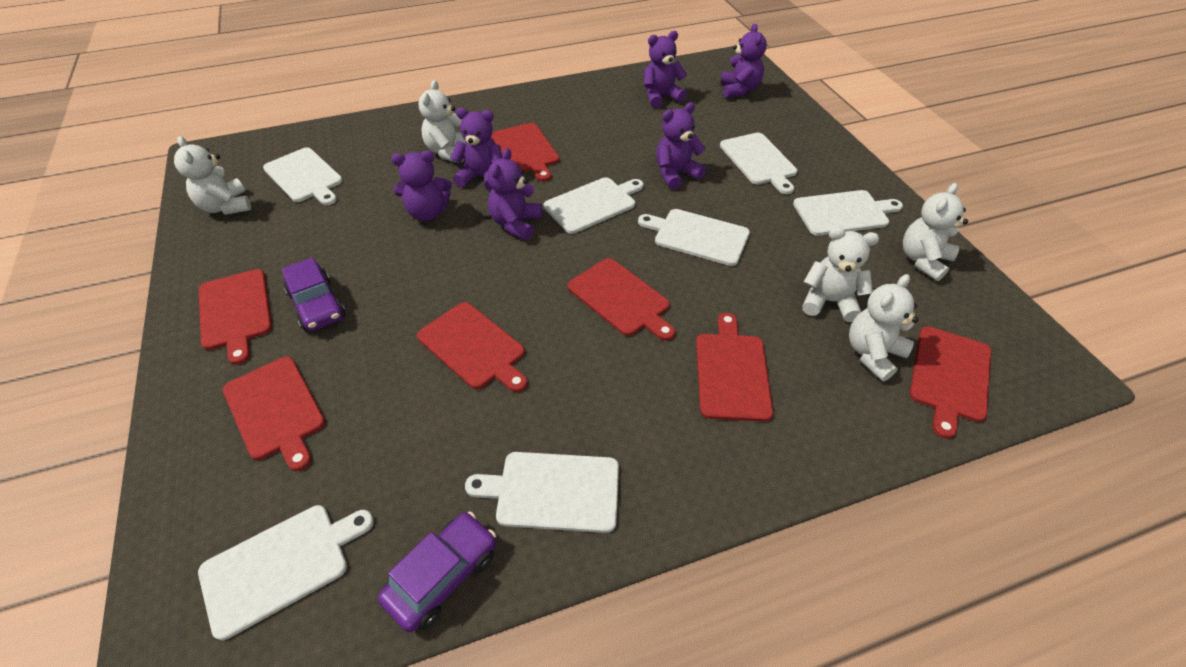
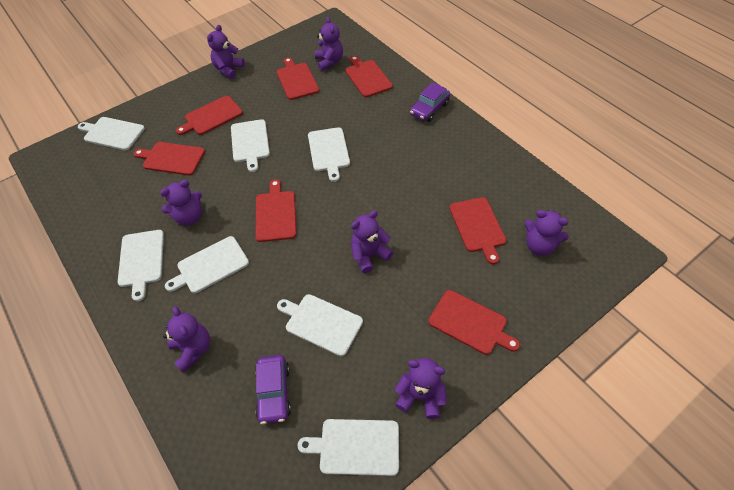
purple teddy bear: 6 -> 7
white teddy bear: 5 -> 0

